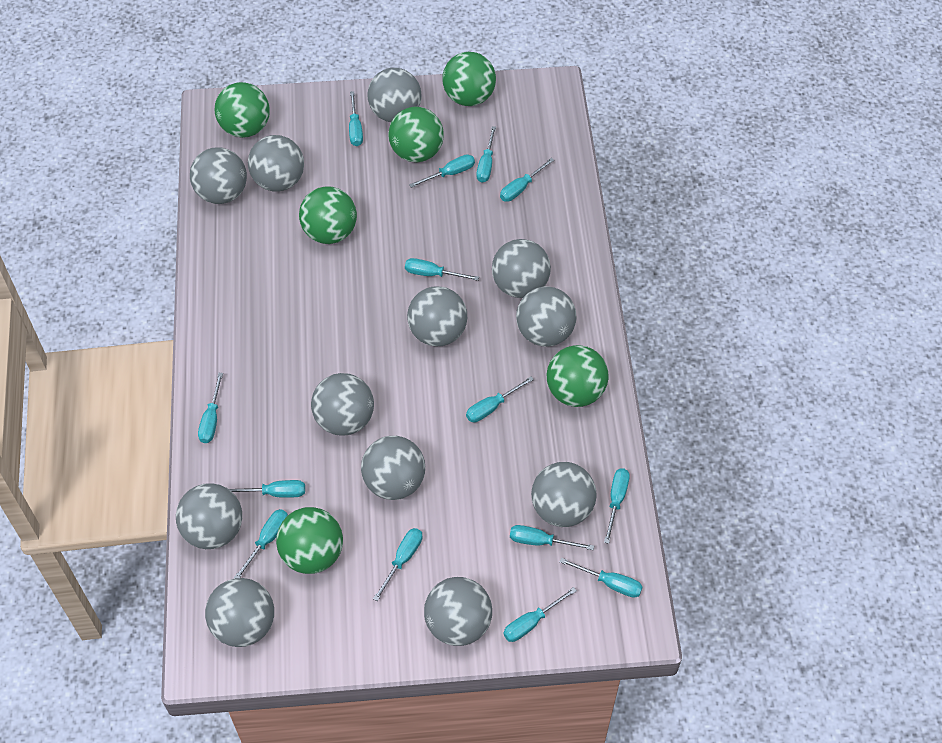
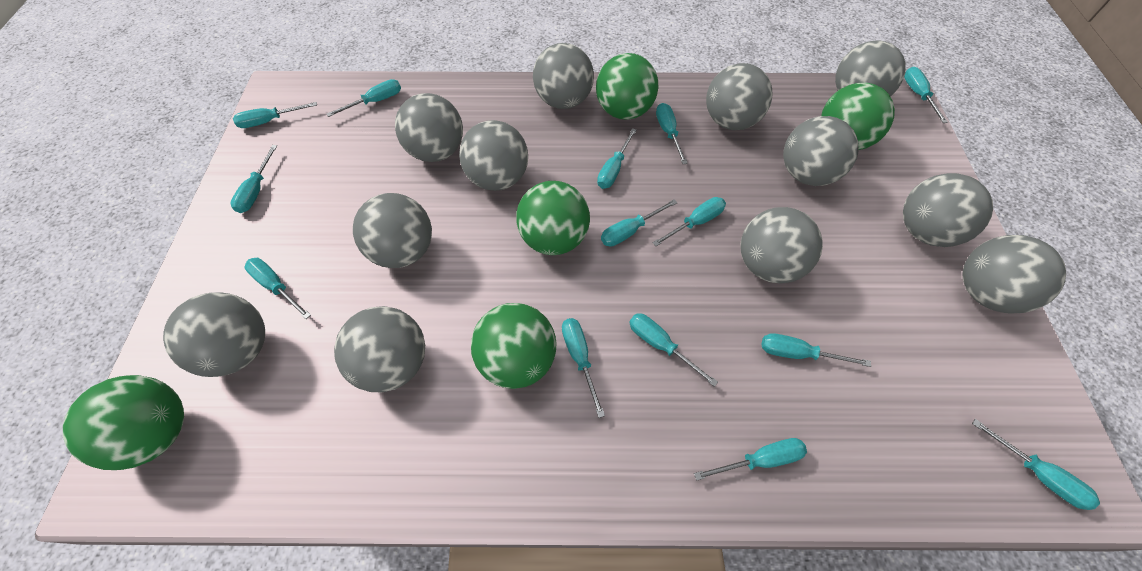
green ball: 6 -> 5

